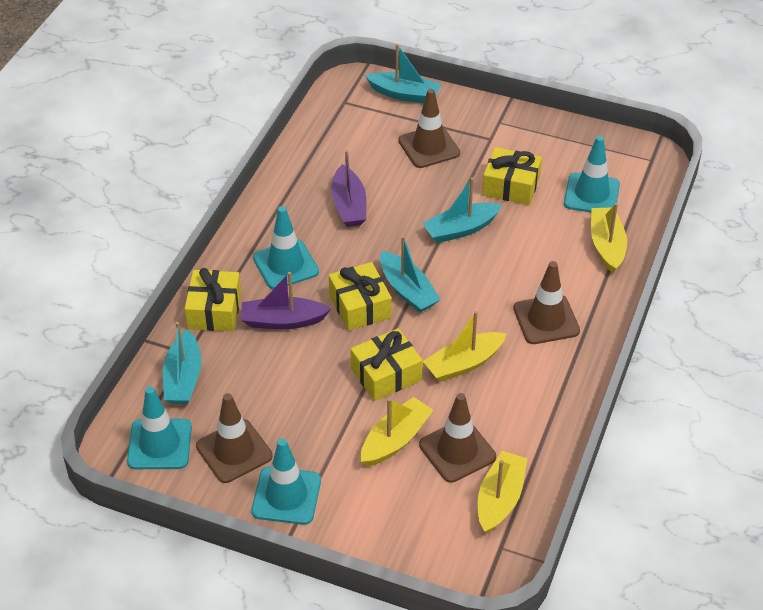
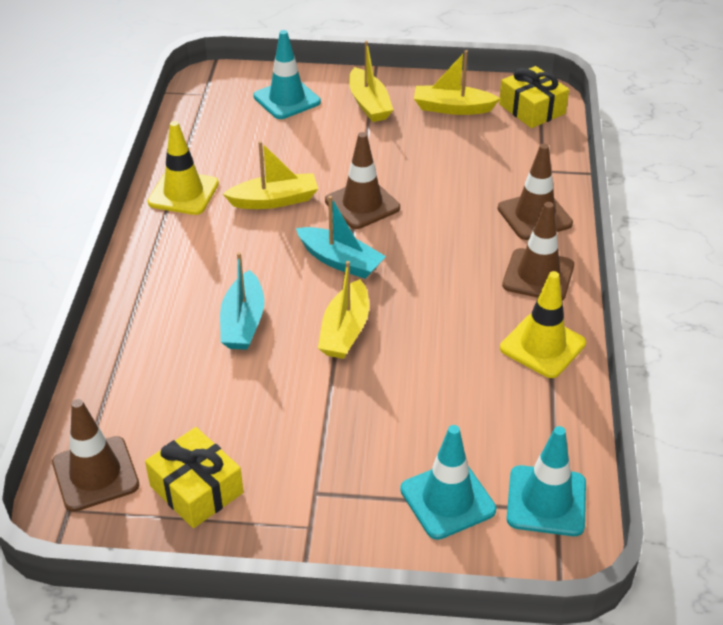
purple boat: 2 -> 0
turquoise boat: 4 -> 2
turquoise traffic cone: 4 -> 3
yellow gift: 4 -> 2
yellow traffic cone: 0 -> 2

